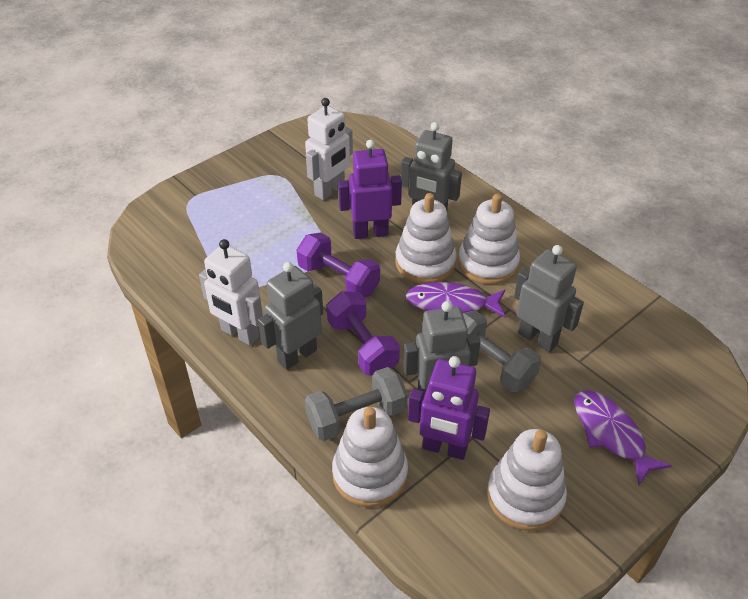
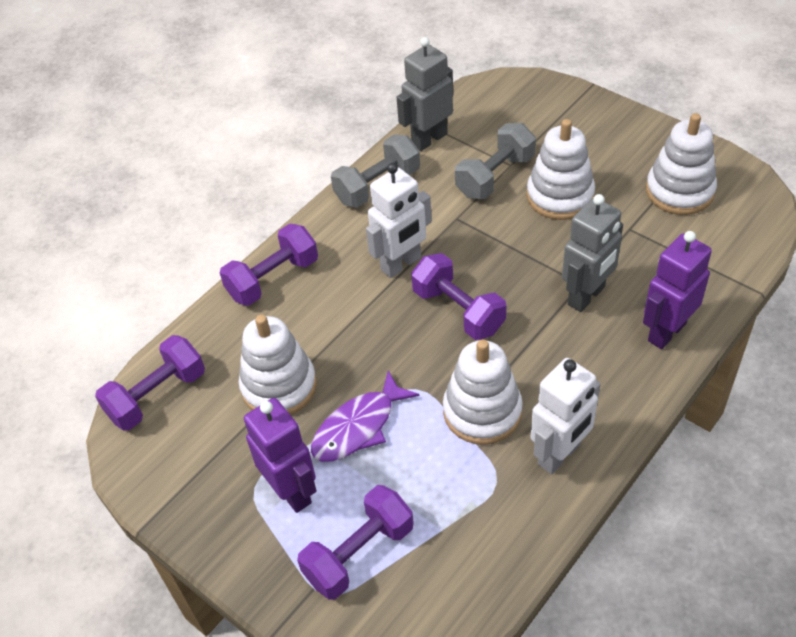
grey robot: 4 -> 2
purple dumbbell: 2 -> 4
purple fish: 2 -> 1

